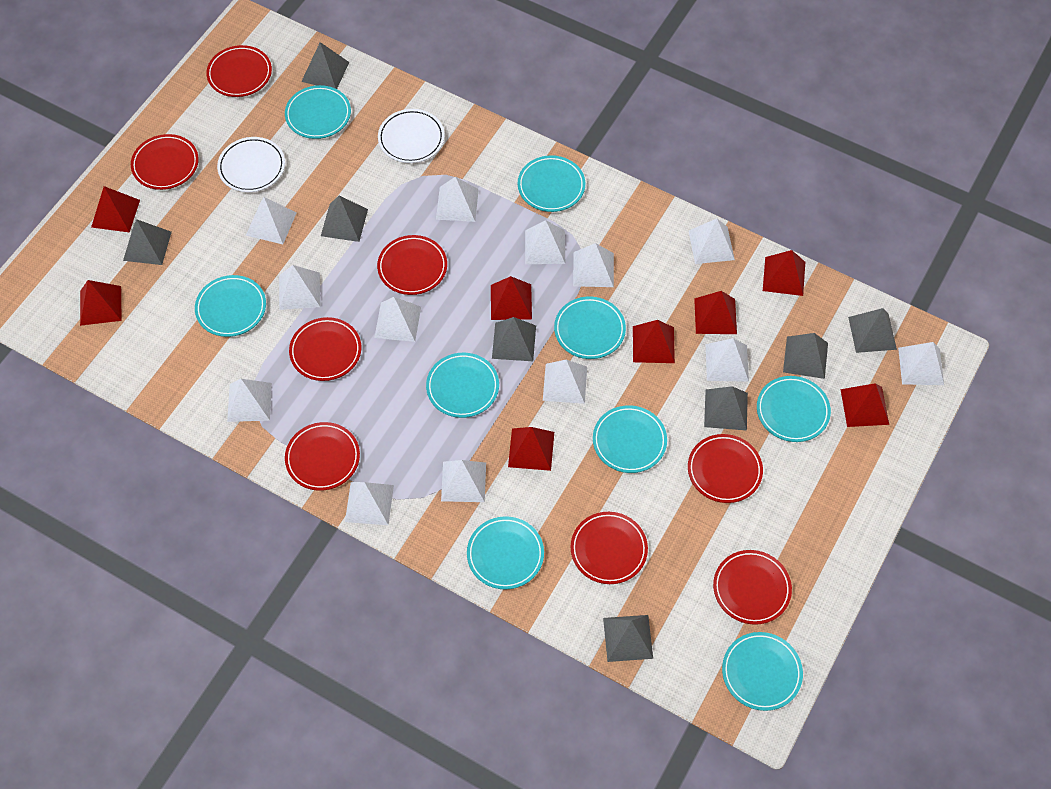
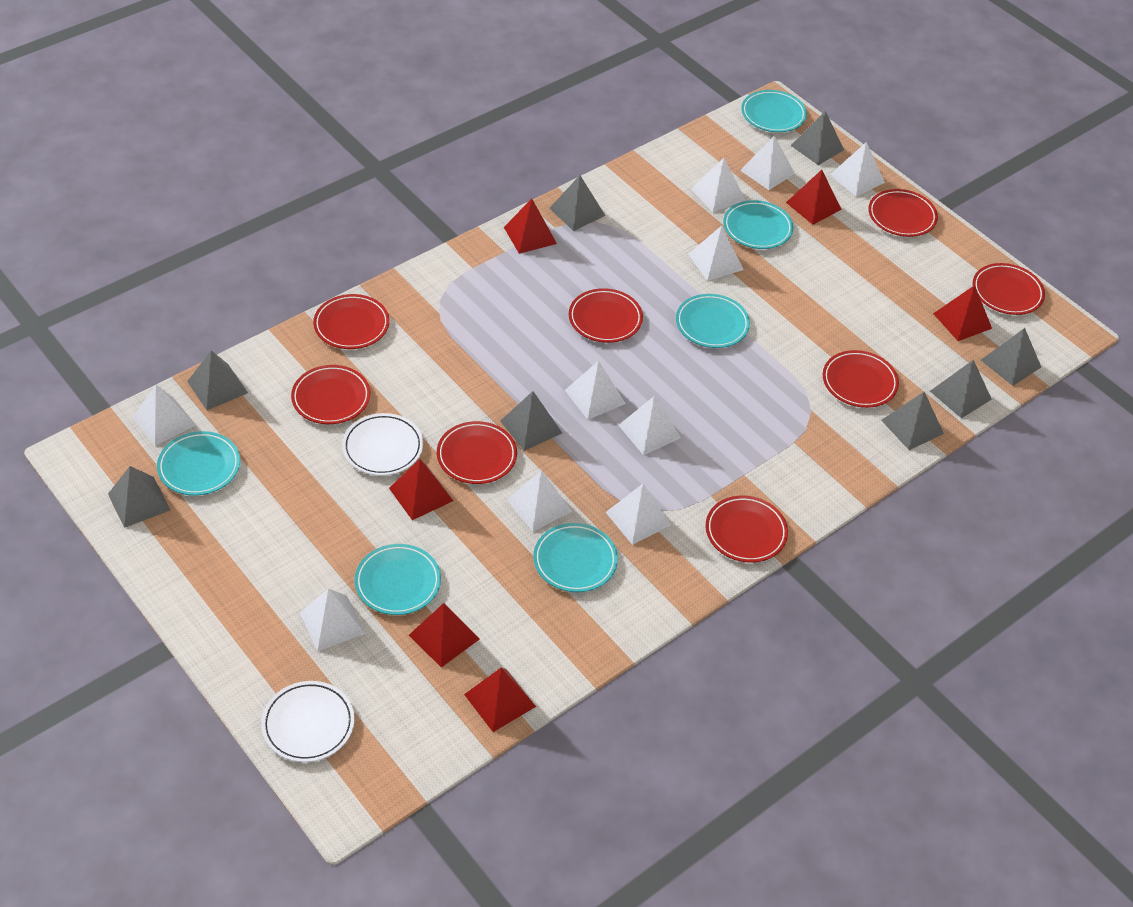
red pyramid: 8 -> 6
turquoise plate: 9 -> 6
white pyramid: 13 -> 10

